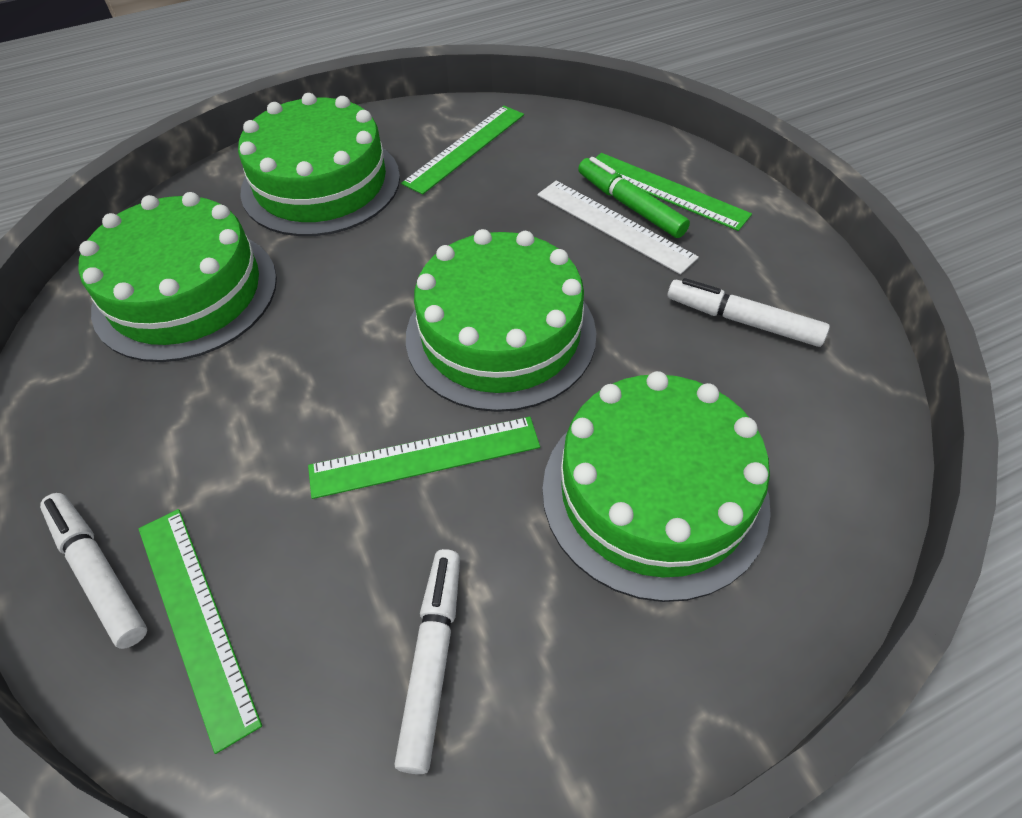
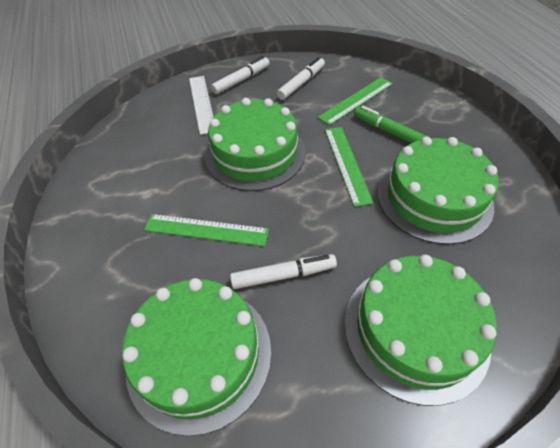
green ruler: 4 -> 3

